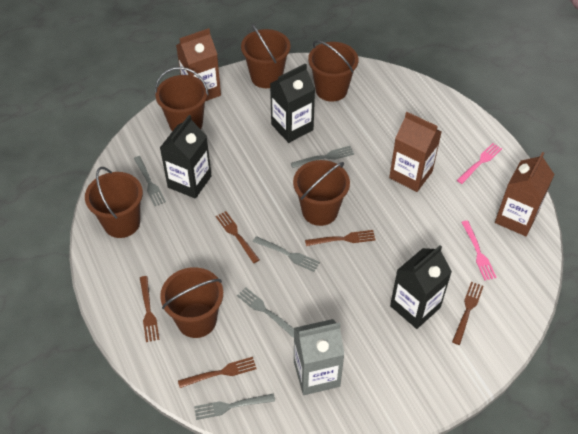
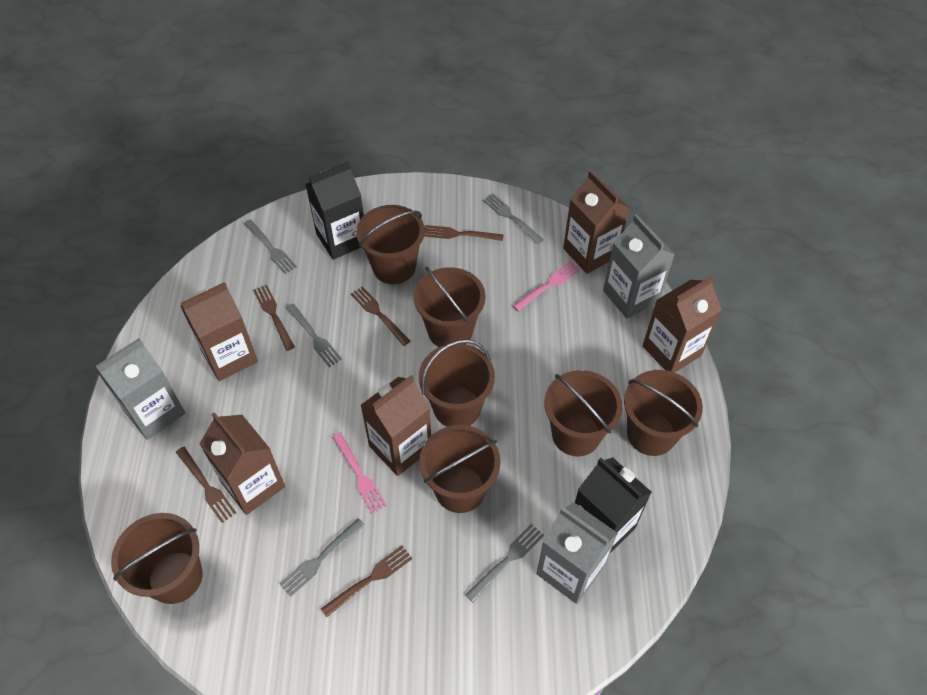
black carton: 3 -> 2
brown bucket: 6 -> 7
brown carton: 3 -> 5
grey carton: 1 -> 3

